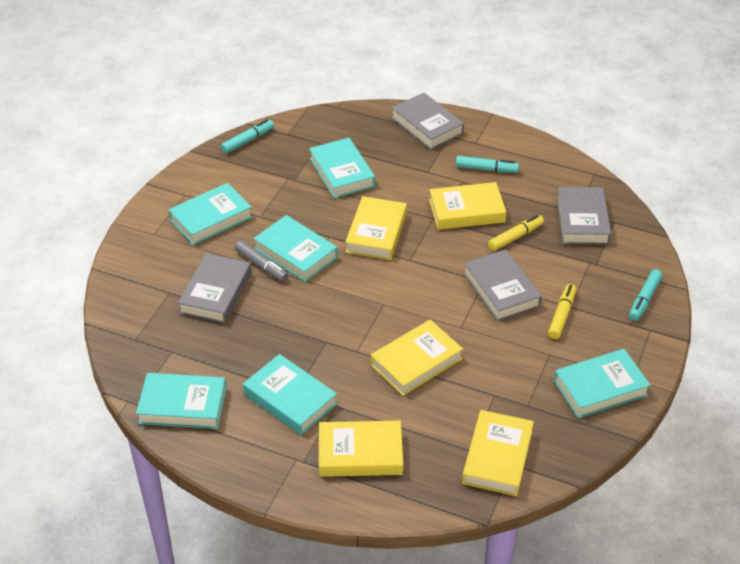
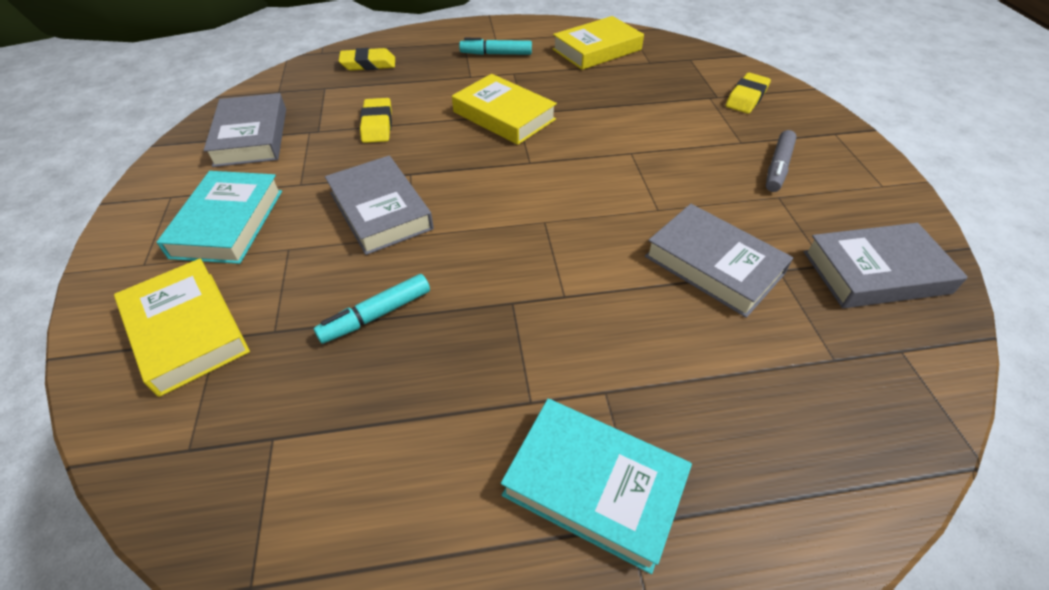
turquoise book: 6 -> 2
turquoise marker: 3 -> 2
yellow book: 5 -> 3
yellow eraser: 0 -> 3
yellow marker: 2 -> 0

